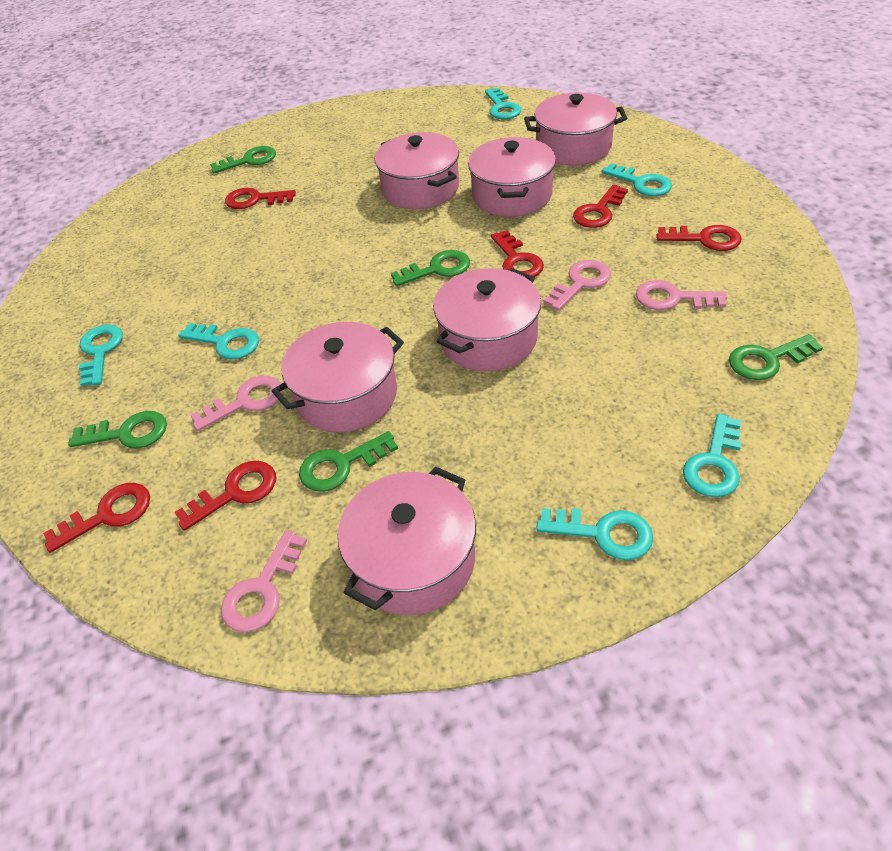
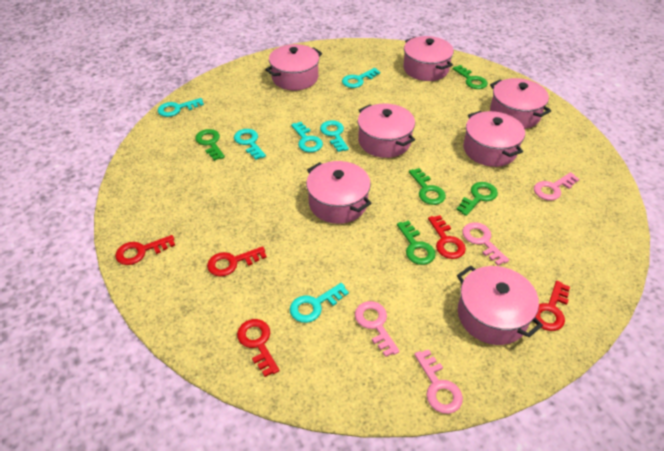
pink pot: 6 -> 7
red key: 6 -> 5

